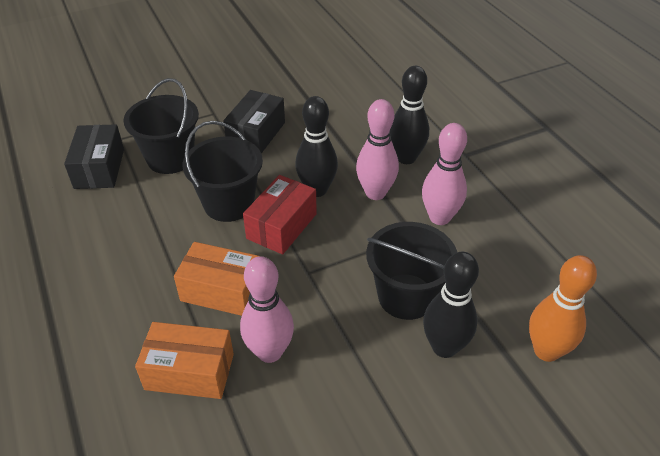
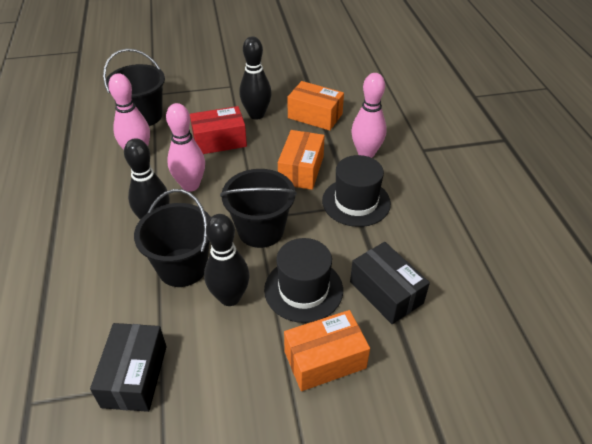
black hat: 0 -> 2
orange bowling pin: 1 -> 0
orange box: 2 -> 3

